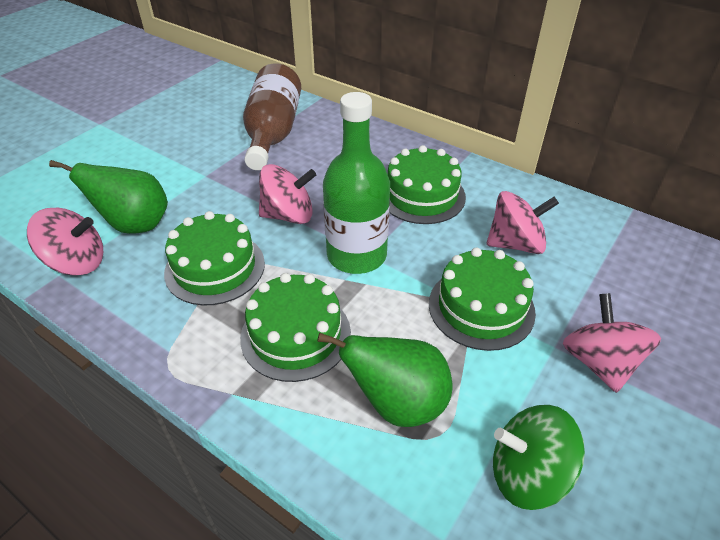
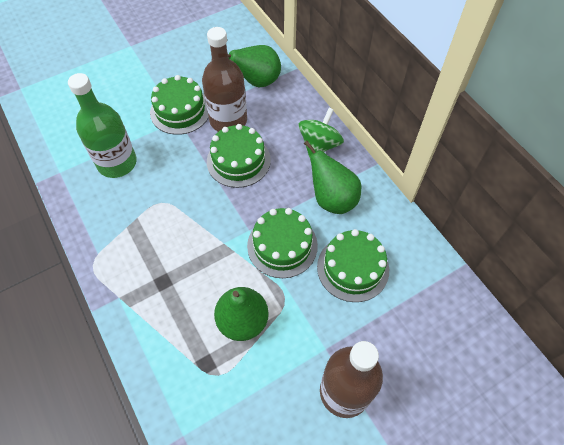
brown bottle: 1 -> 2
green pear: 2 -> 3
pink spinning top: 4 -> 0

